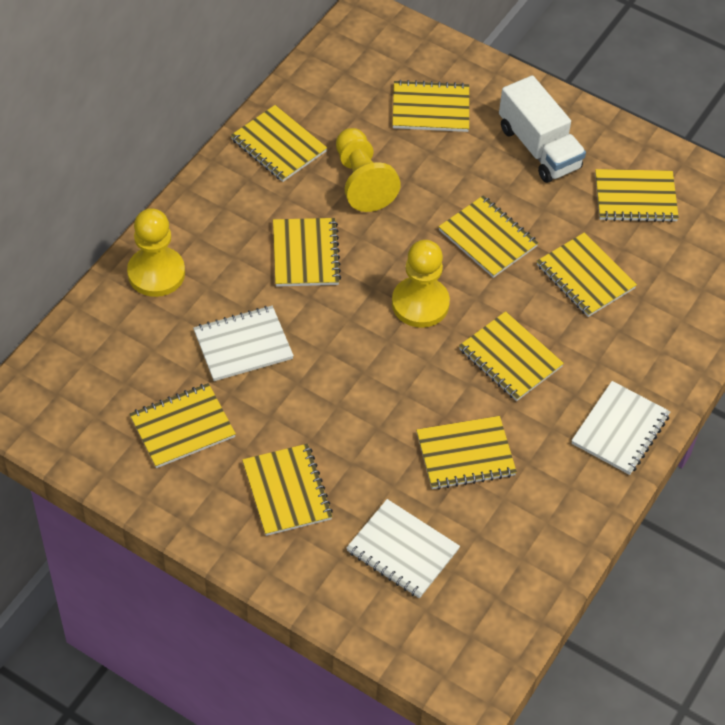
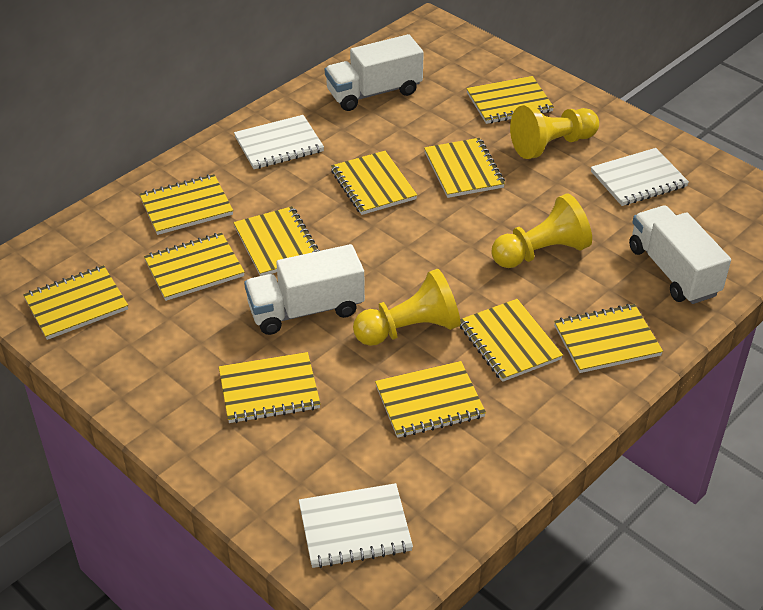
white truck: 1 -> 3
yellow notebook: 10 -> 11

